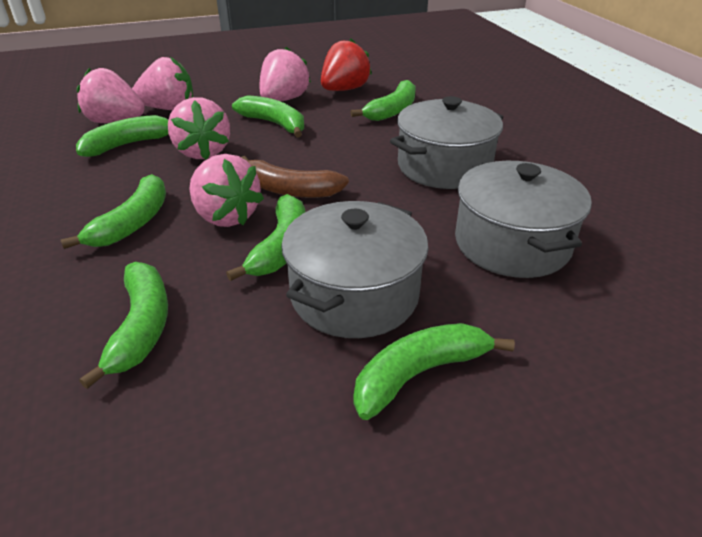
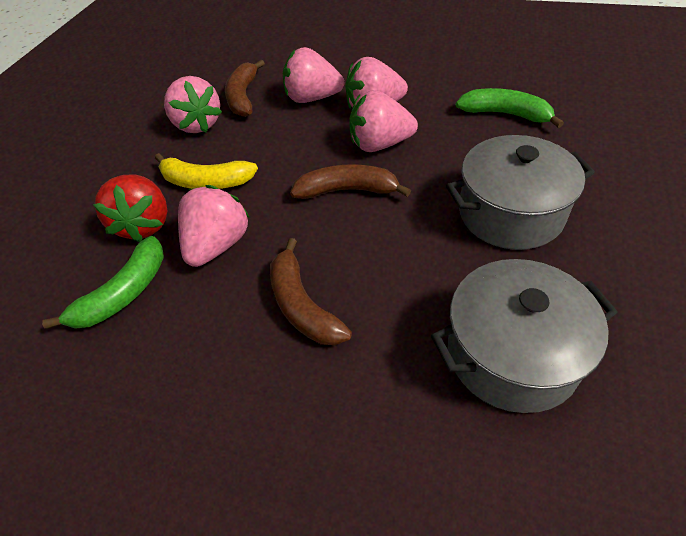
brown banana: 1 -> 3
green banana: 7 -> 2
grey pot: 3 -> 2
yellow banana: 0 -> 1

